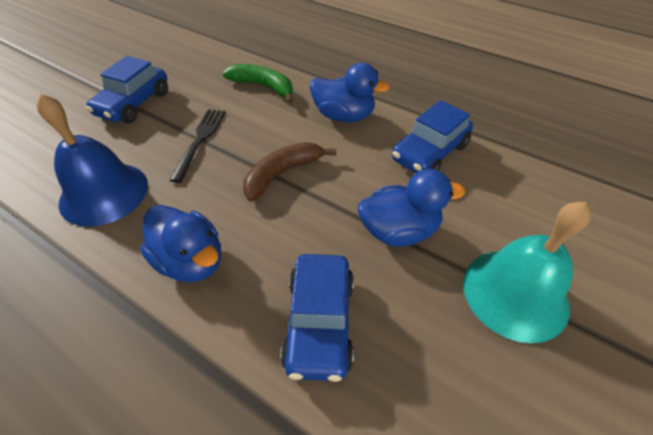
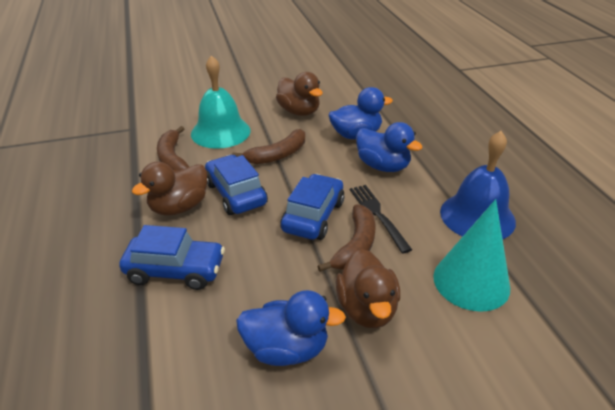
brown banana: 1 -> 3
brown duck: 0 -> 3
green banana: 1 -> 0
turquoise cone: 0 -> 1

